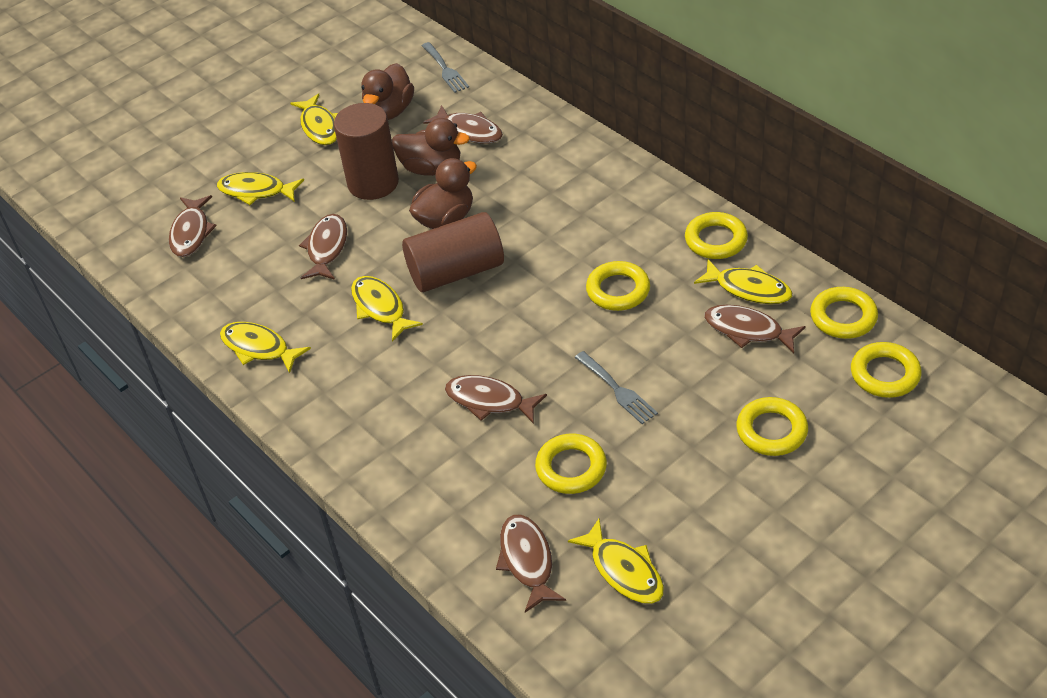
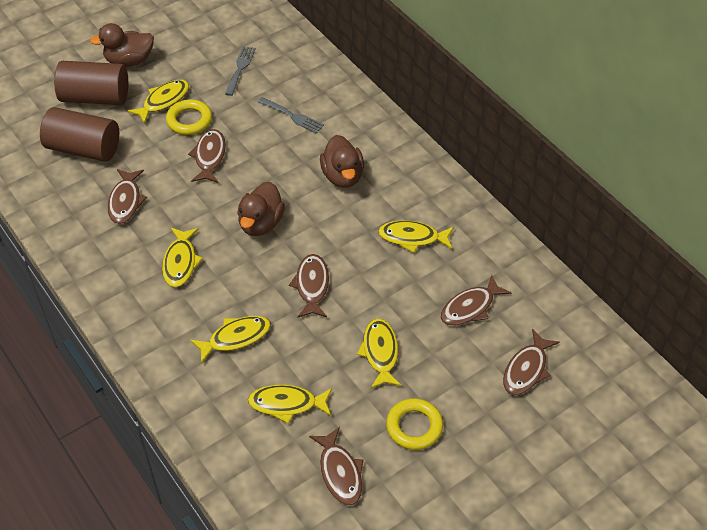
yellow ring: 6 -> 2

